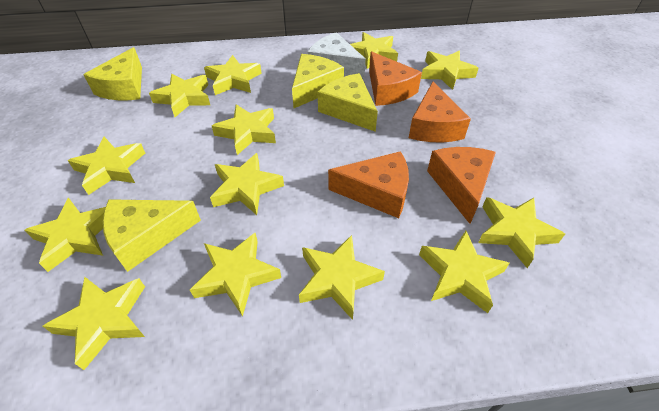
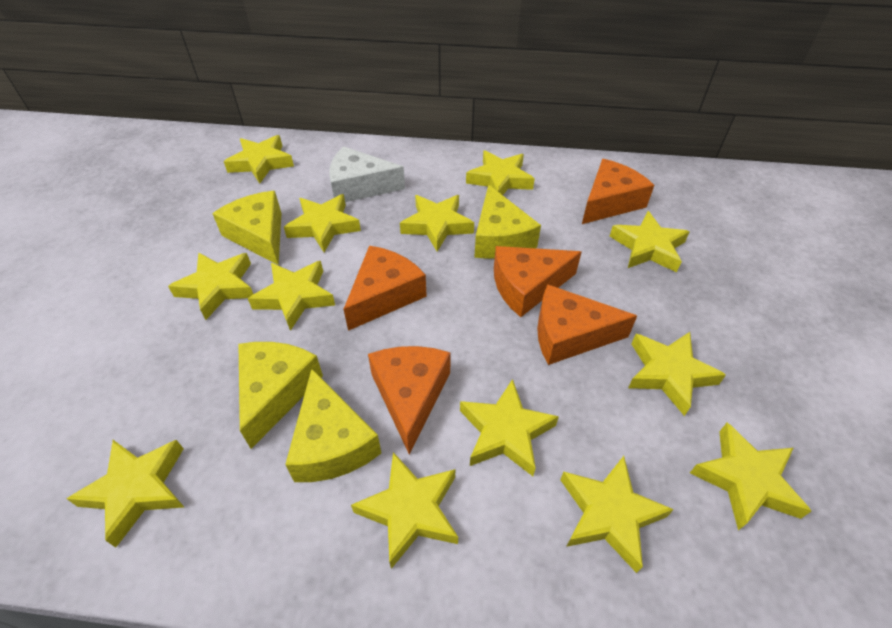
orange cheese: 4 -> 5

